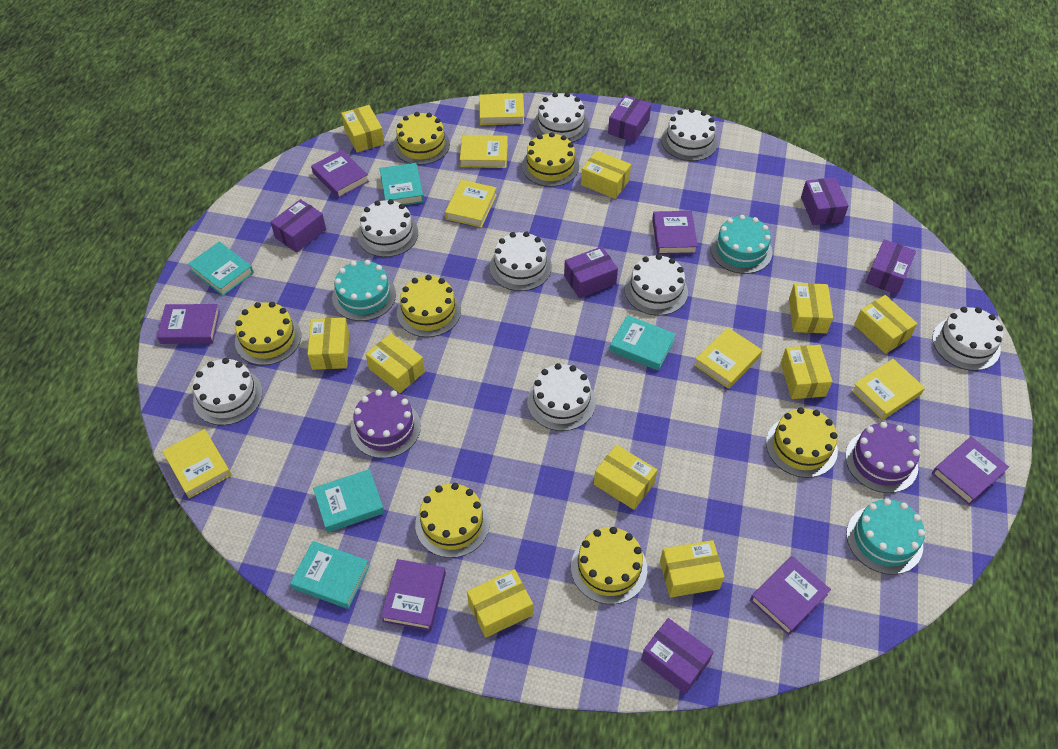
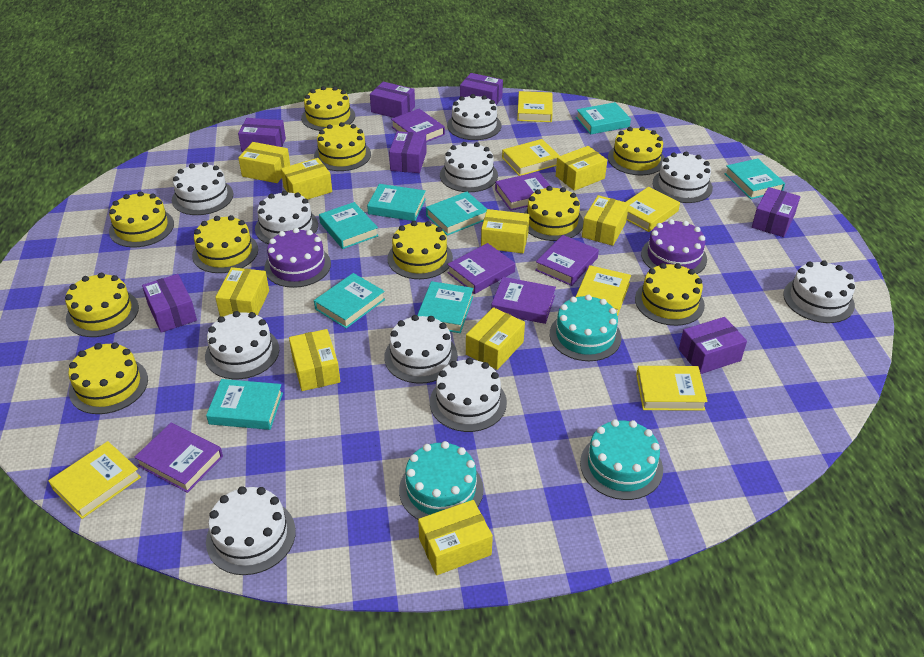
purple box: 6 -> 7
turquoise book: 5 -> 8
white cake: 8 -> 10
yellow box: 10 -> 9
yellow cake: 7 -> 10

